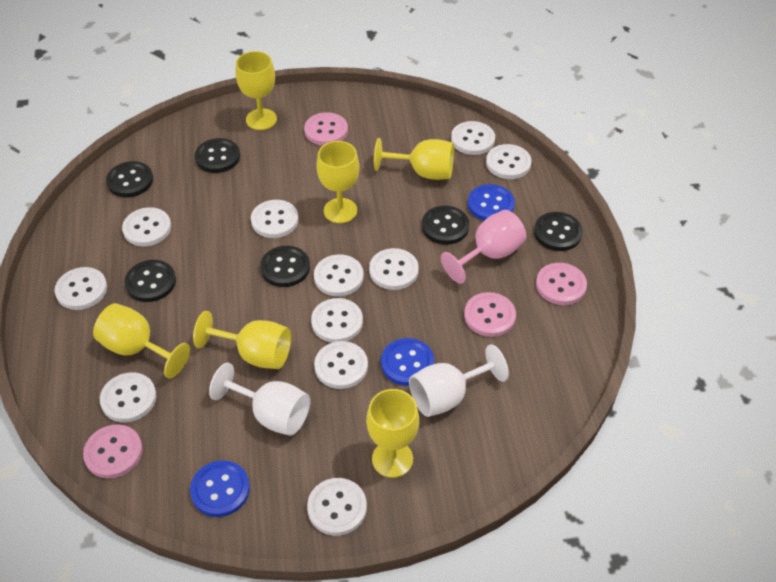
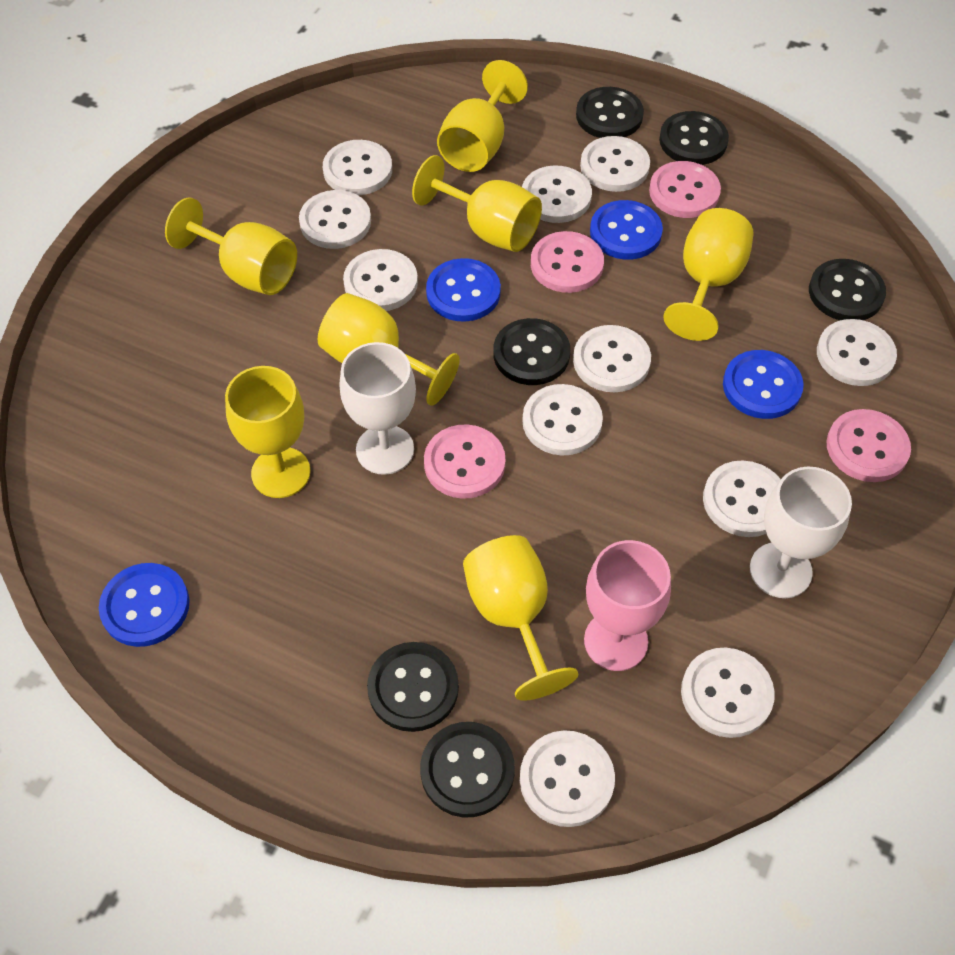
blue button: 3 -> 4
yellow goblet: 6 -> 7

